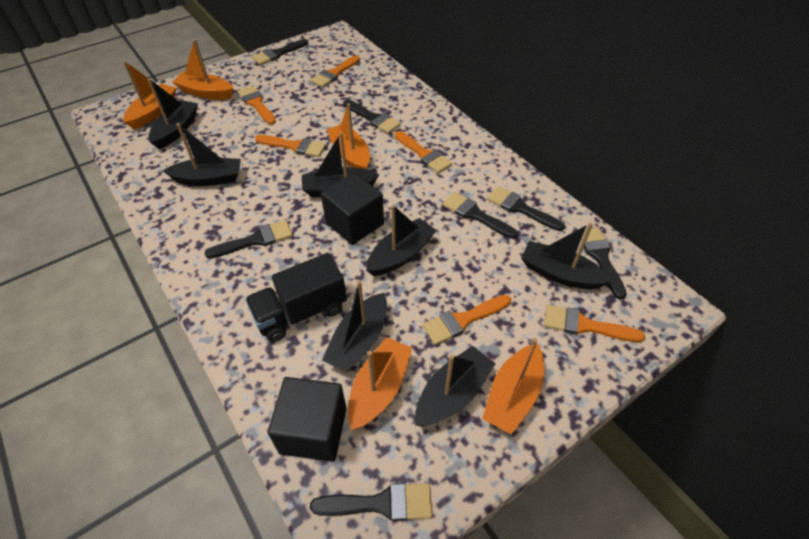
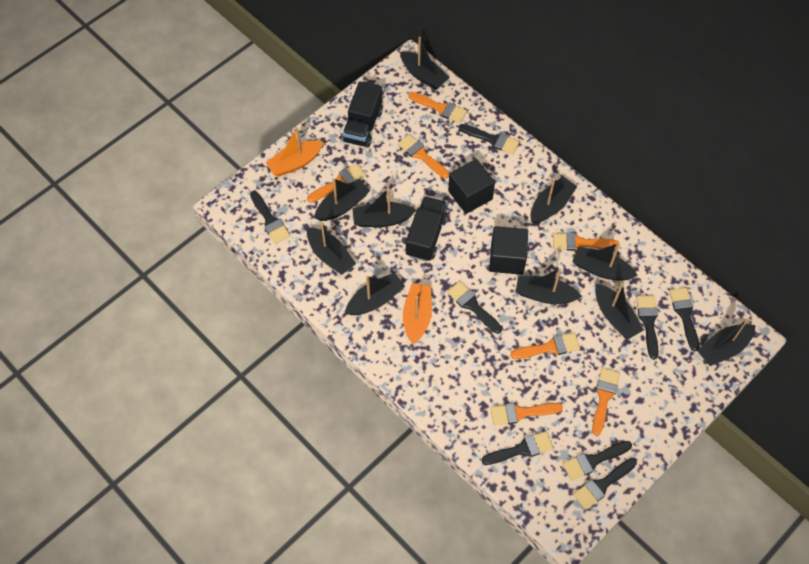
black boat: 7 -> 10
black brush: 7 -> 8
black truck: 1 -> 2
orange boat: 5 -> 2
orange brush: 6 -> 7

